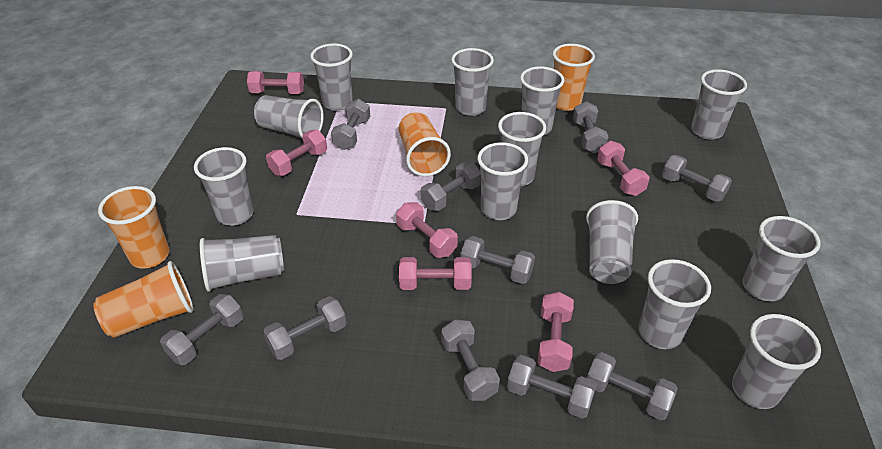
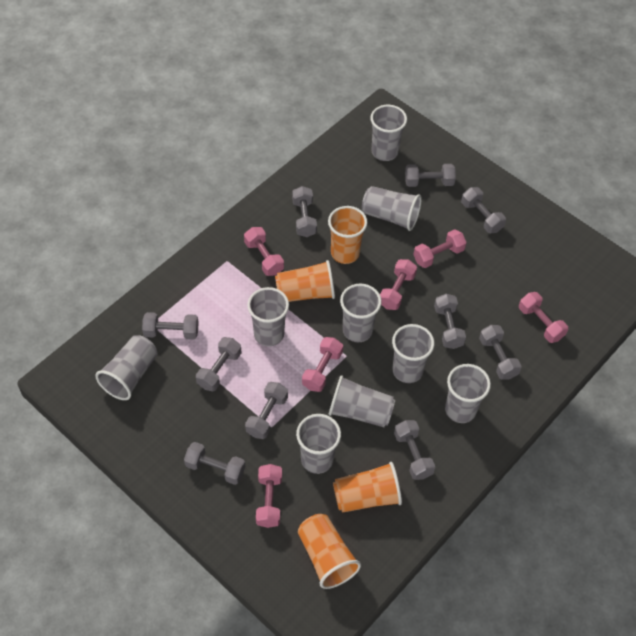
grey cup: 13 -> 9

